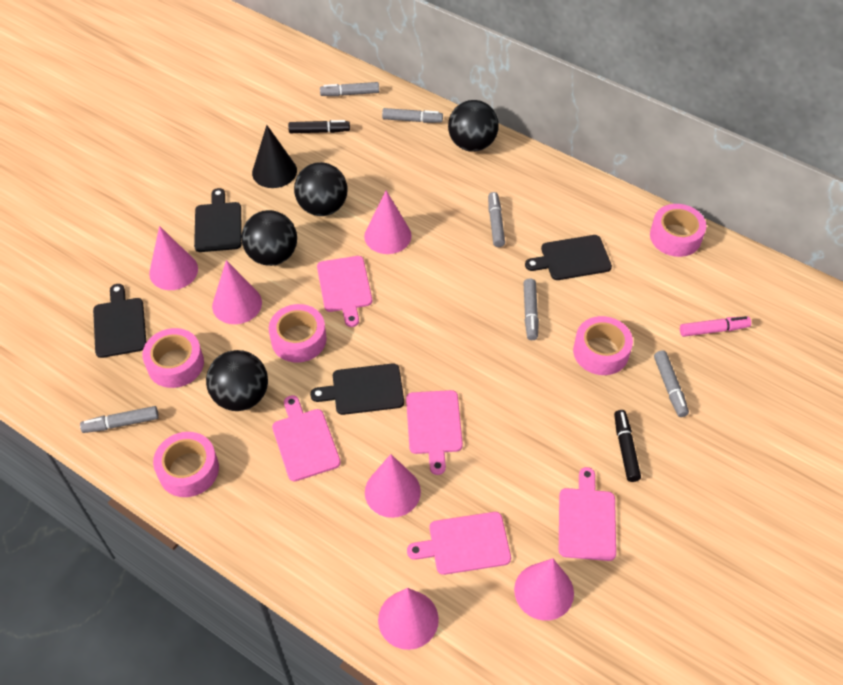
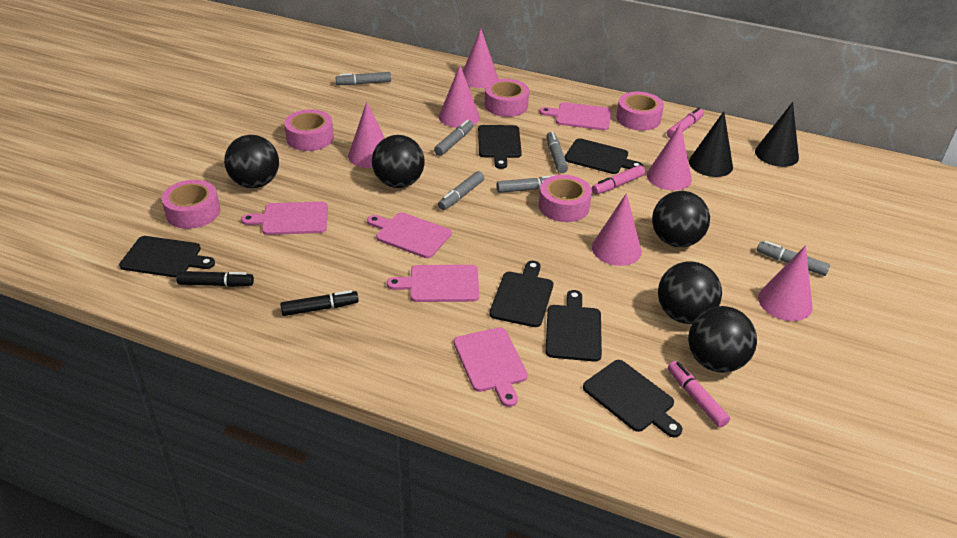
black ball: 4 -> 5
black cone: 1 -> 2
black cutting board: 4 -> 6
pink marker: 1 -> 3

